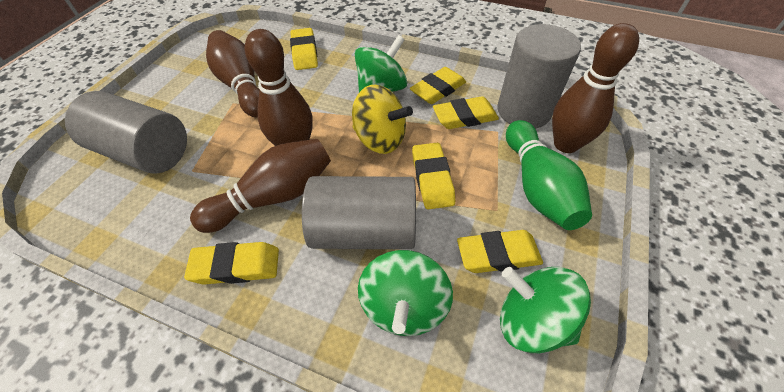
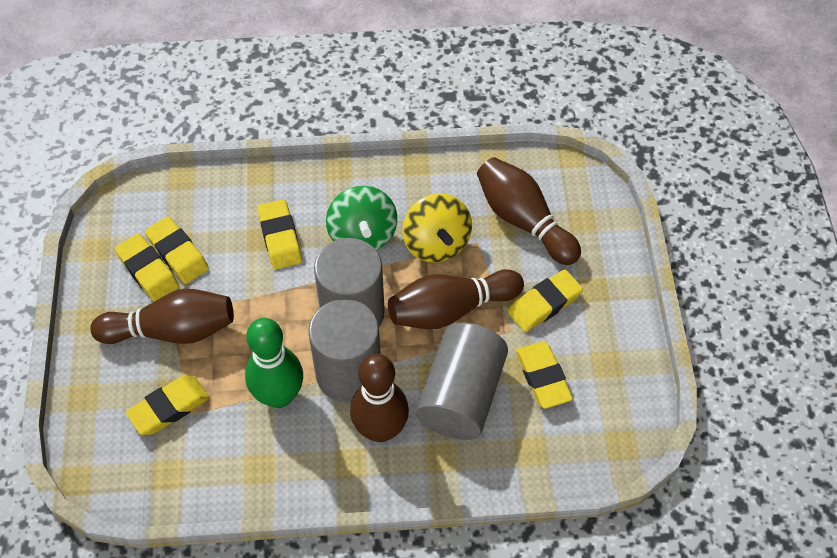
green spinning top: 3 -> 1

